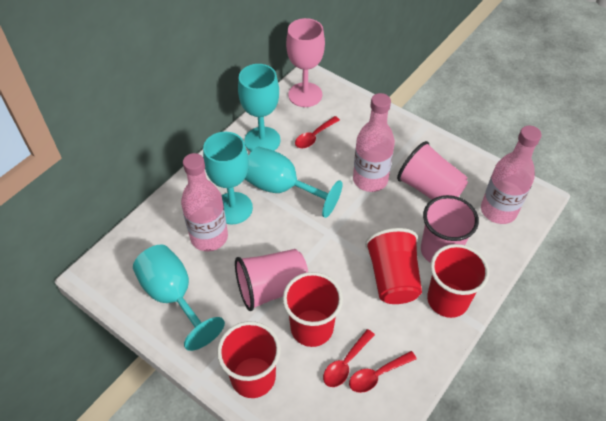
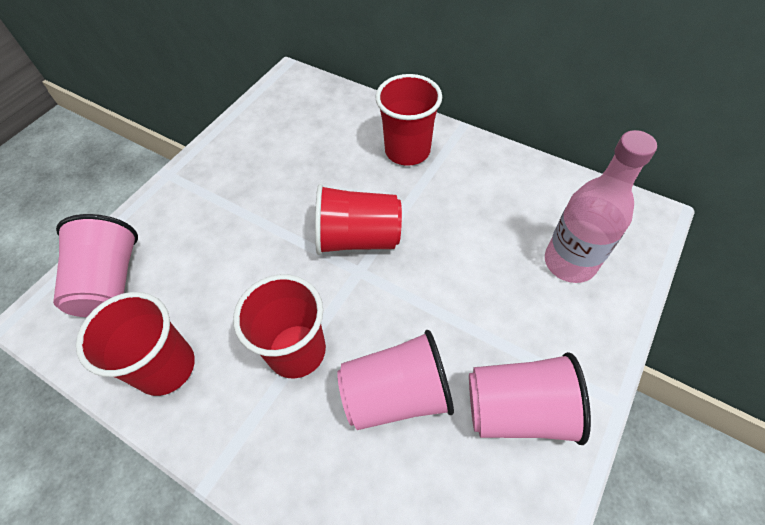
pink bottle: 3 -> 1
pink goblet: 1 -> 0
red spoon: 3 -> 0
turquoise goblet: 4 -> 0

